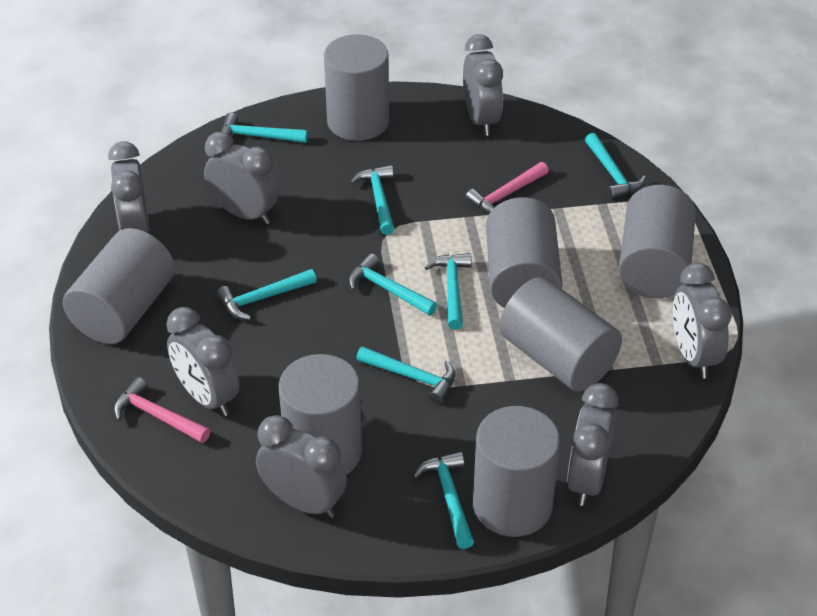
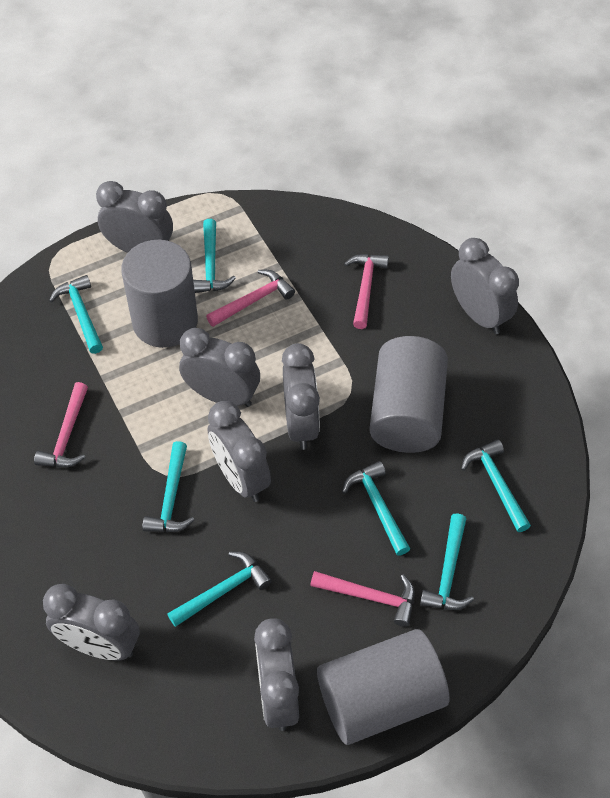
grey cylinder: 7 -> 3
pink hammer: 2 -> 4
turquoise hammer: 8 -> 7

